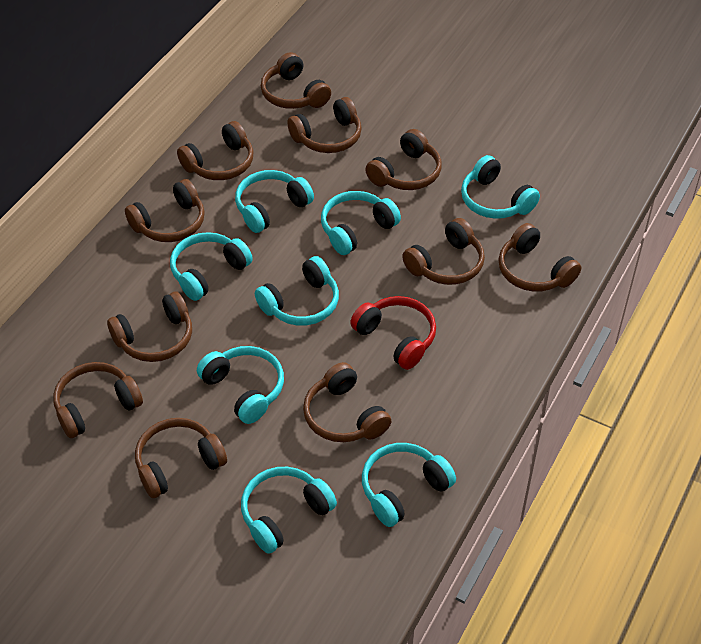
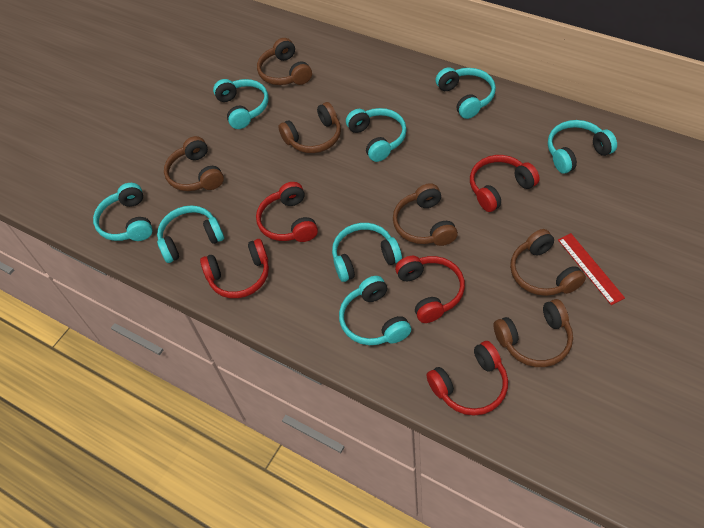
brown headphones: 11 -> 6
red headphones: 1 -> 5
red ruler: 0 -> 1

